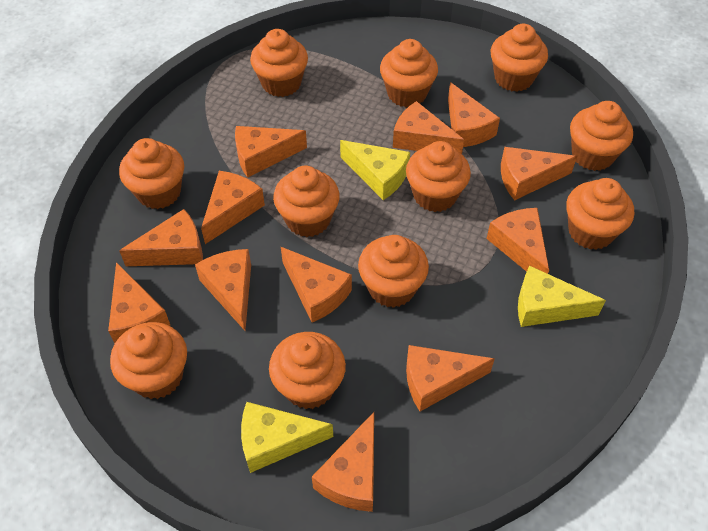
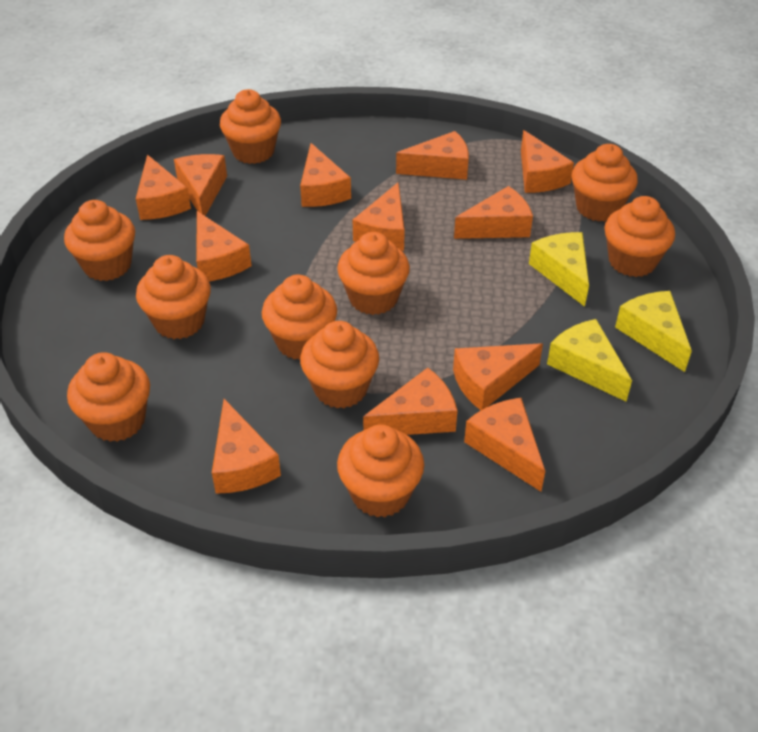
orange cupcake: 11 -> 10

